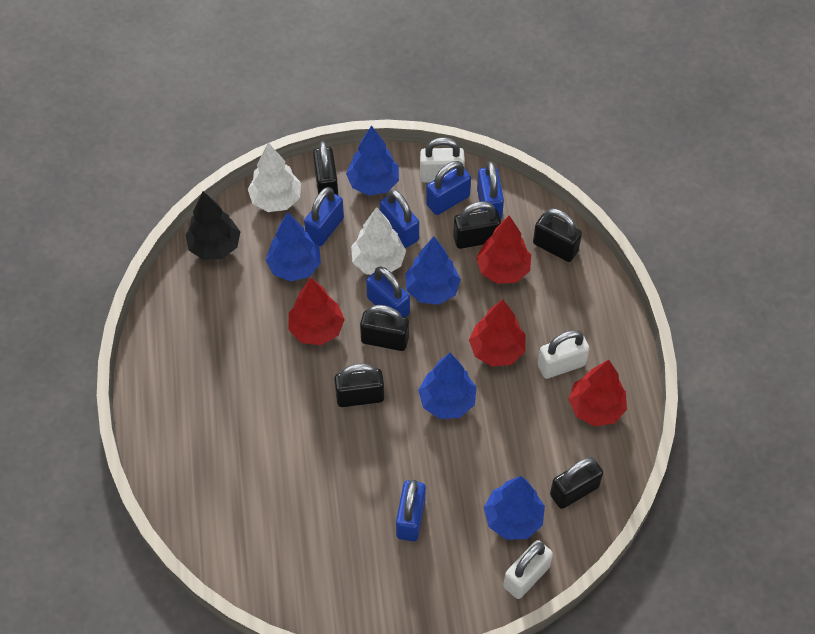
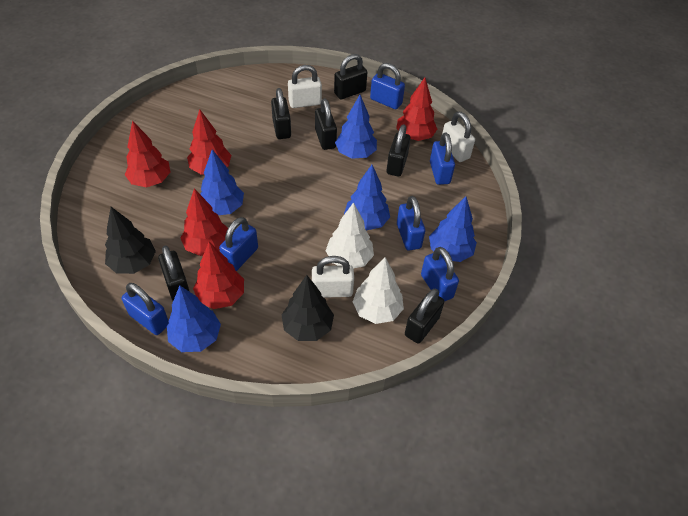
black tree: 1 -> 2
red tree: 4 -> 5

